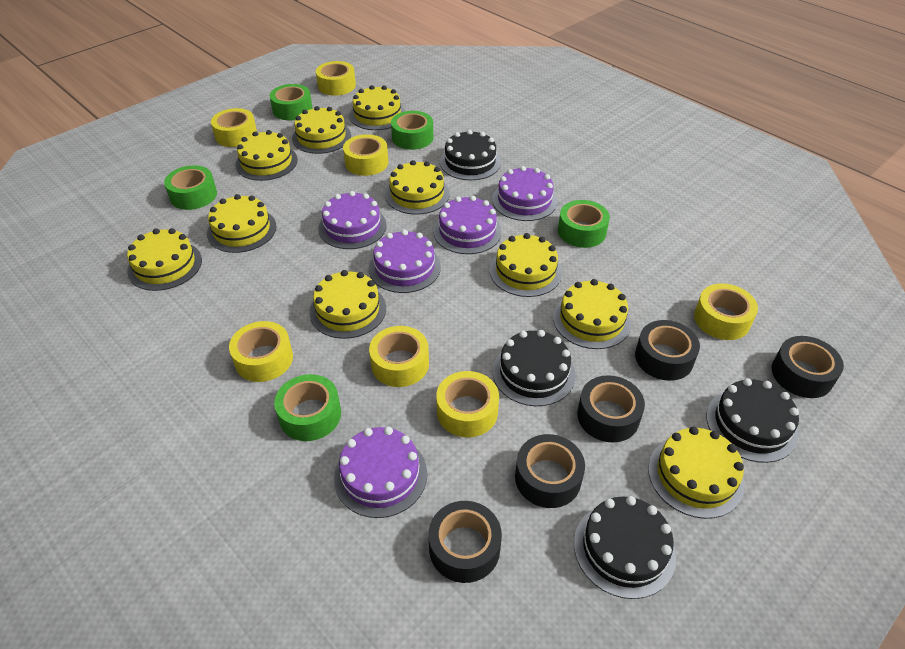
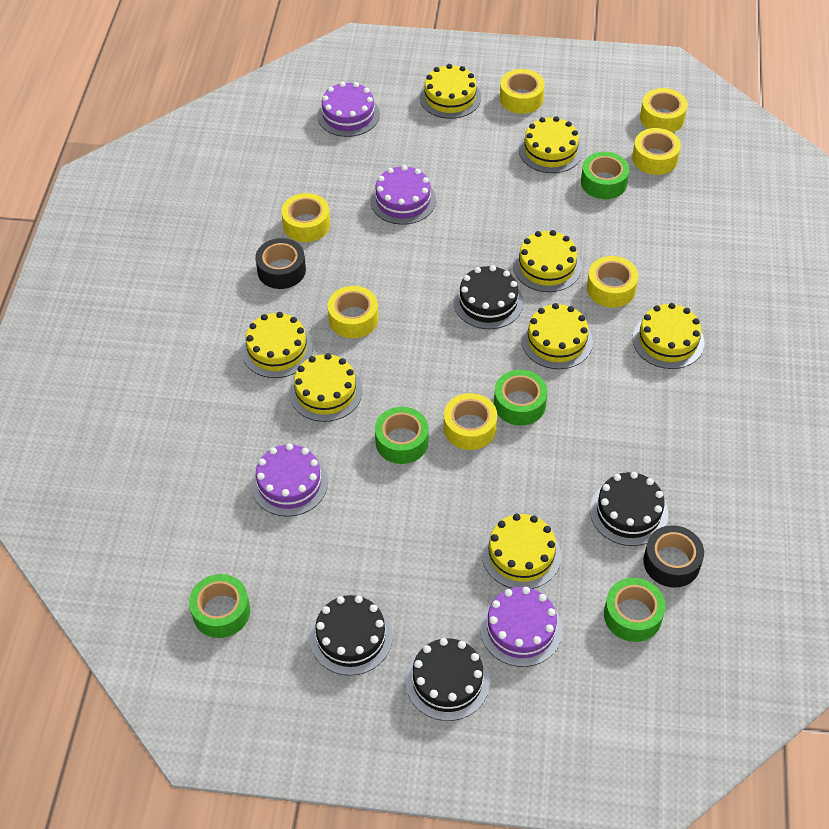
black tape: 5 -> 2
purple cake: 5 -> 4
yellow cake: 10 -> 8

